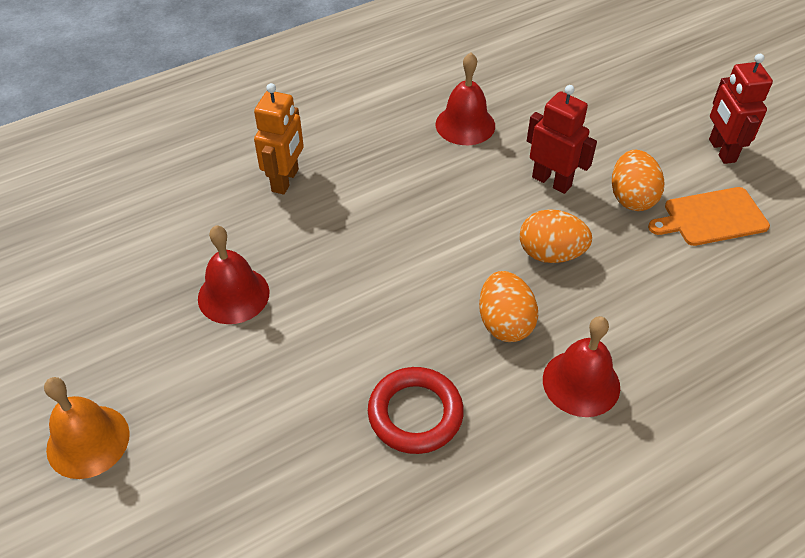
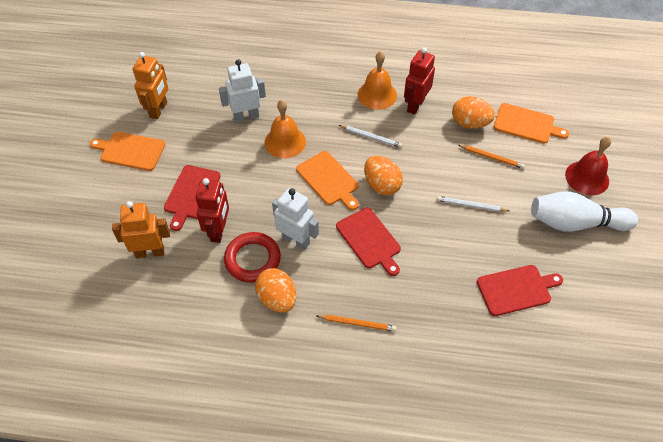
orange bell: 1 -> 2
orange cutting board: 1 -> 3
orange pencil: 0 -> 2
orange robot: 1 -> 2
red bell: 3 -> 1
red cutting board: 0 -> 3
white bowling pin: 0 -> 1
white pencil: 0 -> 2
white robot: 0 -> 2

